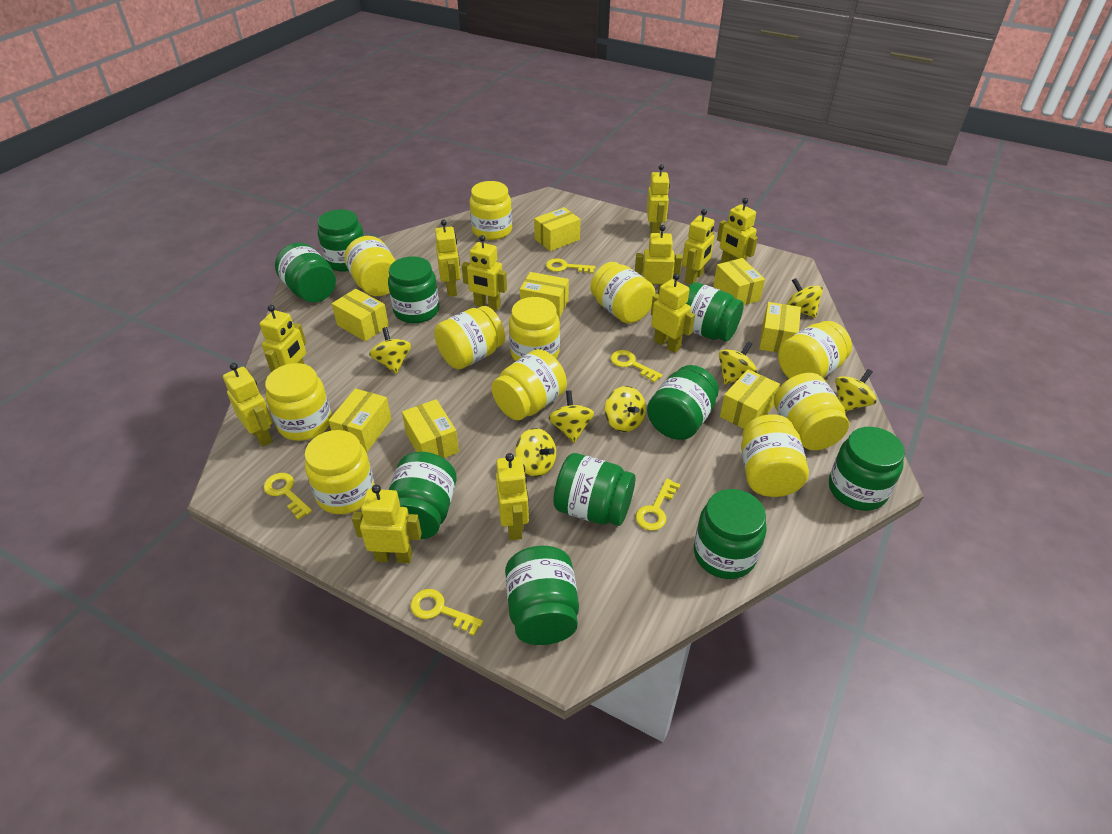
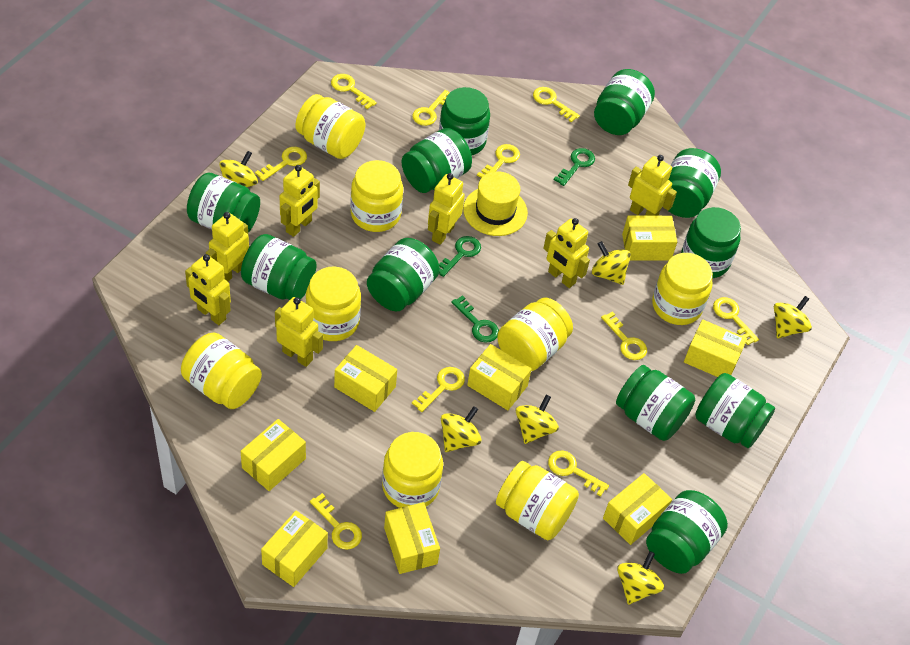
green jar: 10 -> 11
green key: 0 -> 3
yellow hat: 0 -> 1
yellow jar: 11 -> 8
yellow key: 5 -> 10
yellow robot: 11 -> 7
yellow spinning top: 7 -> 6

